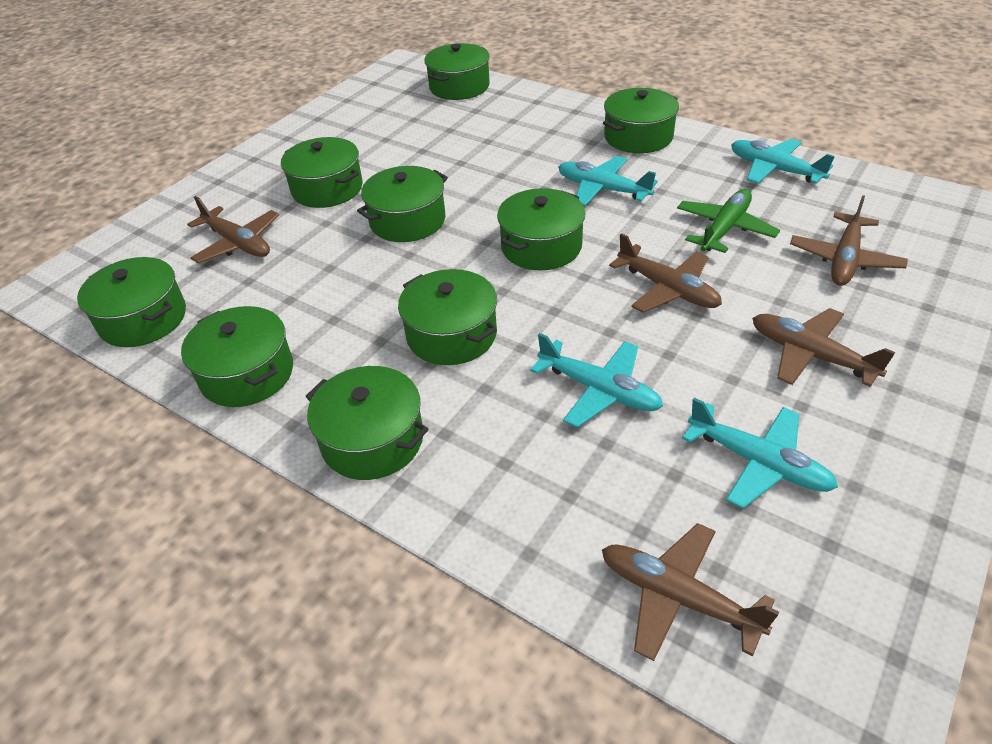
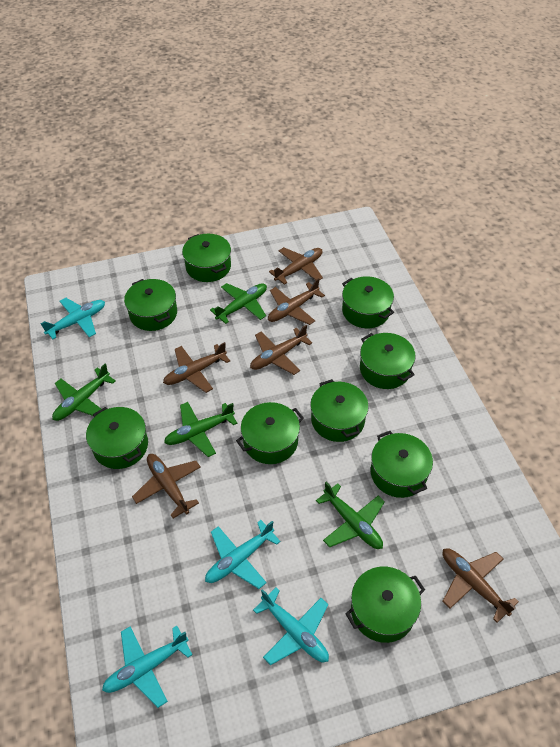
brown plane: 5 -> 6
green plane: 1 -> 4

